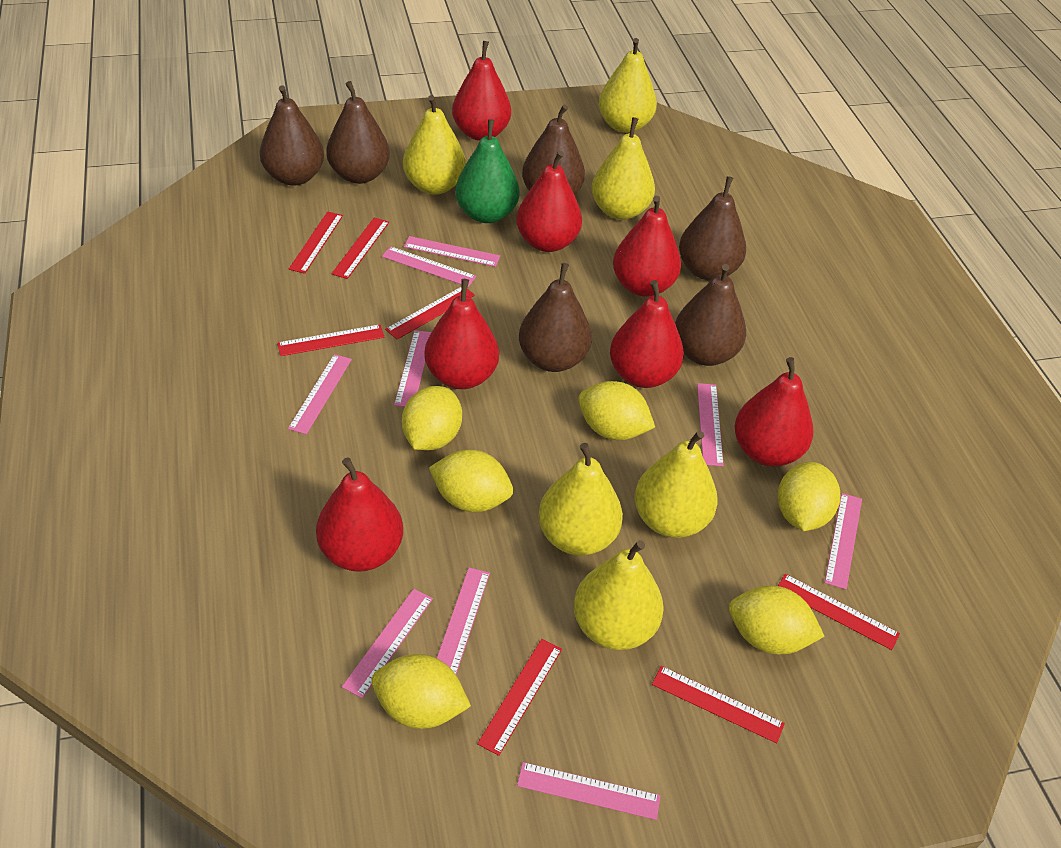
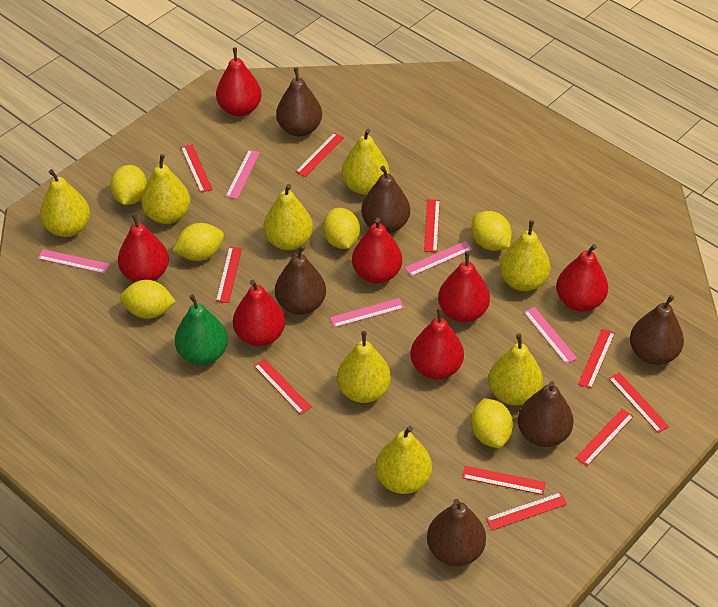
pink ruler: 9 -> 5
red ruler: 7 -> 10
yellow pear: 6 -> 8

